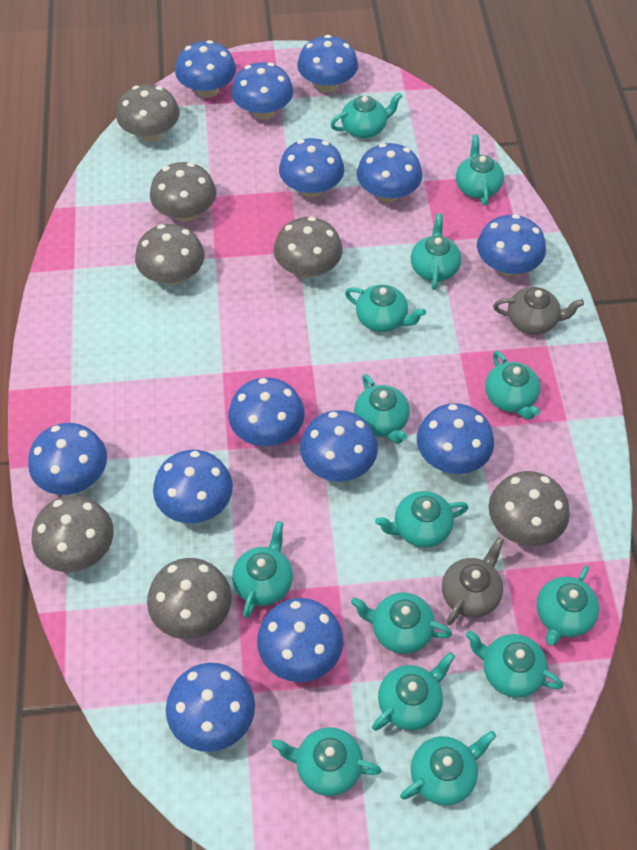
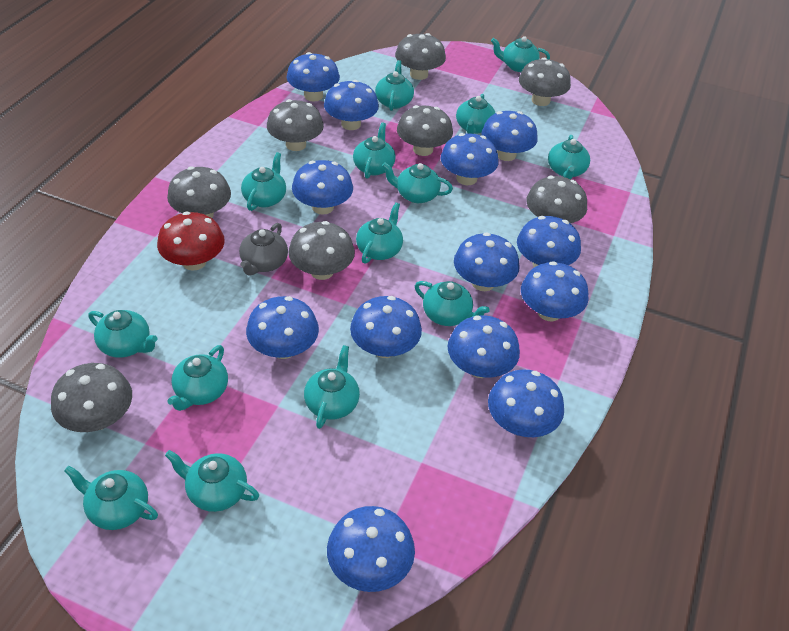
grey mushroom: 7 -> 8
grey teapot: 2 -> 1
red mushroom: 0 -> 1

